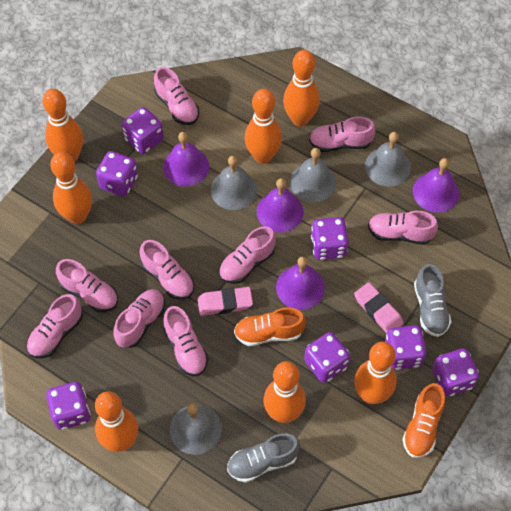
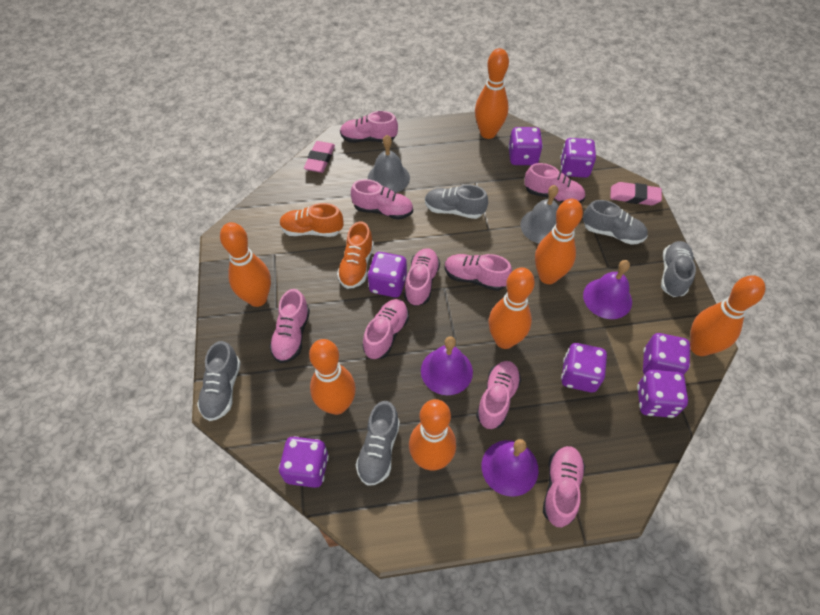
grey bell: 4 -> 2
grey shoe: 2 -> 5
purple bell: 4 -> 3

